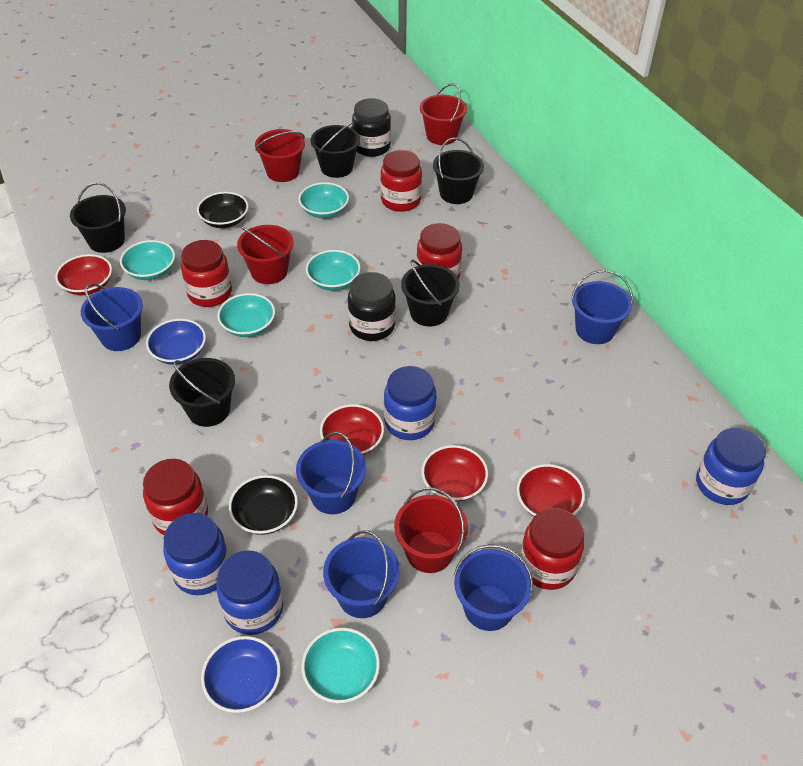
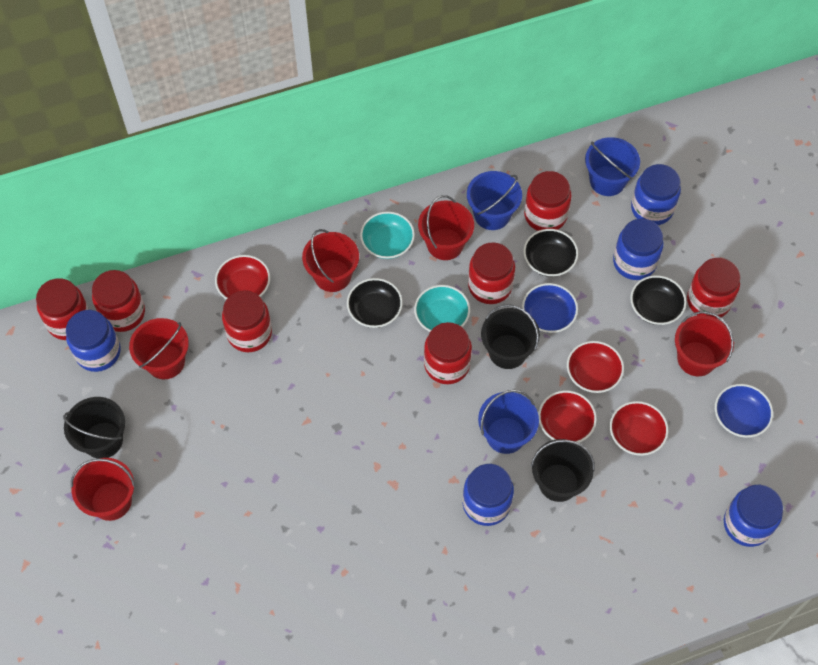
black bowl: 2 -> 3
black bucket: 5 -> 3
black jar: 2 -> 0
blue bucket: 5 -> 3
blue jar: 4 -> 5
red bucket: 4 -> 5
red jar: 5 -> 7
turquoise bowl: 5 -> 2

